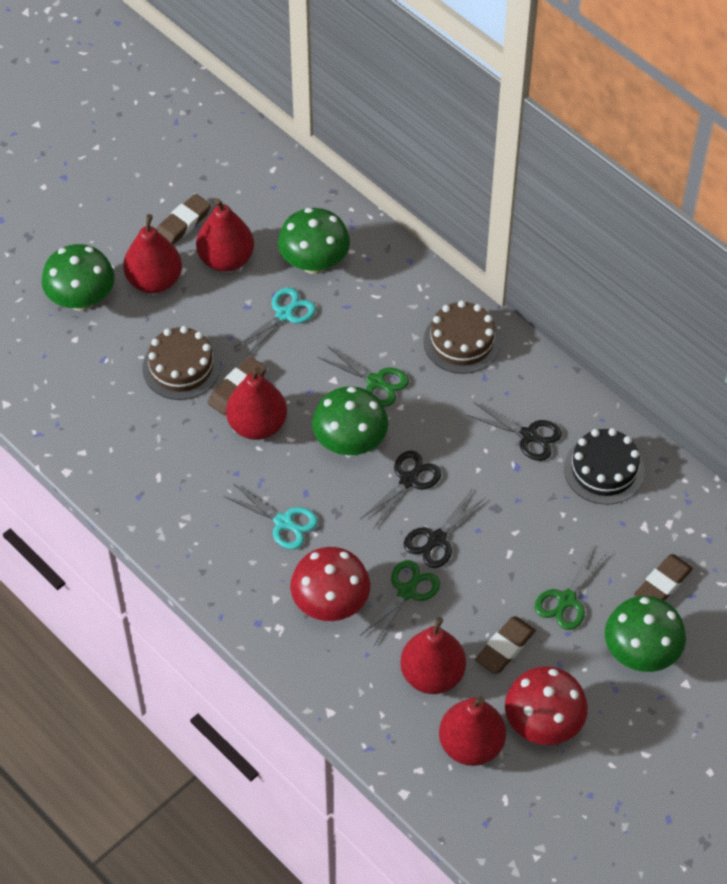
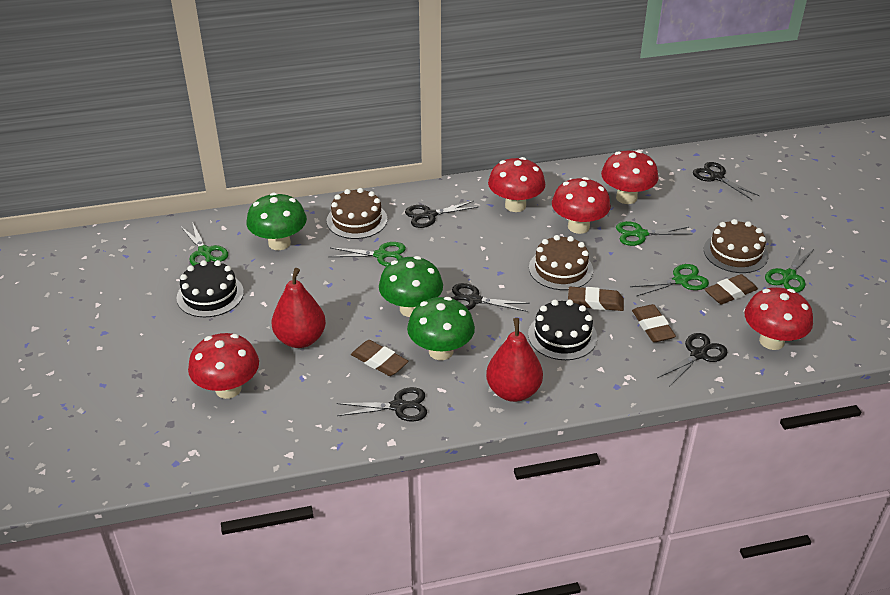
black cake: 1 -> 2
black scissors: 3 -> 5
brown cake: 2 -> 3
green mushroom: 4 -> 3
green scissors: 3 -> 5
red mushroom: 2 -> 5
red pear: 5 -> 2
turquoise scissors: 2 -> 0

